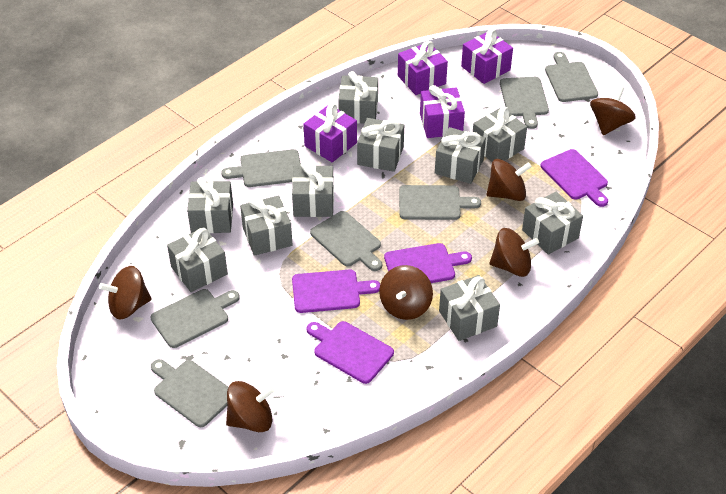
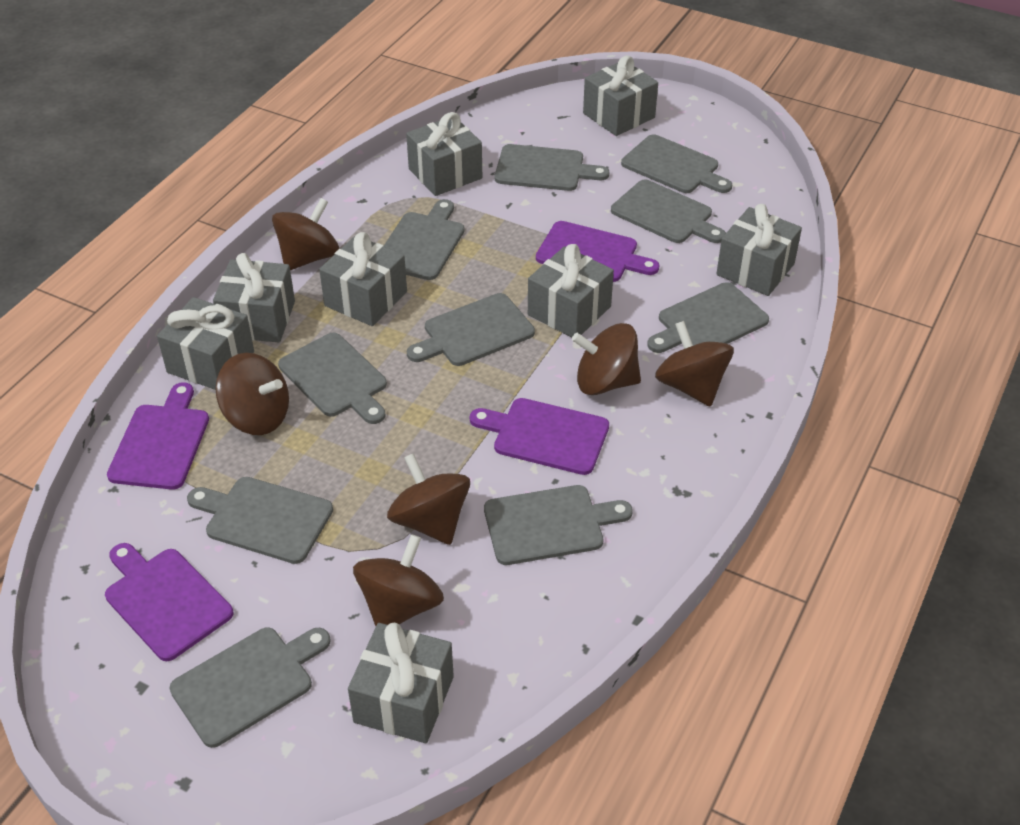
grey cutting board: 7 -> 10
grey gift: 10 -> 8
purple gift: 4 -> 0

